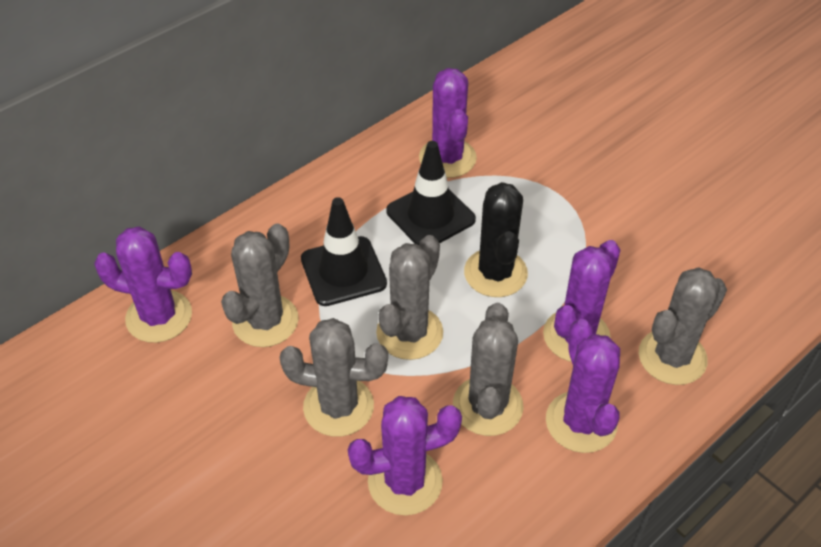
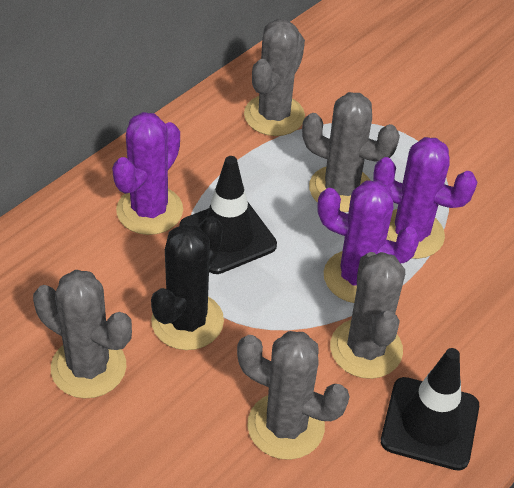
purple cactus: 5 -> 3

